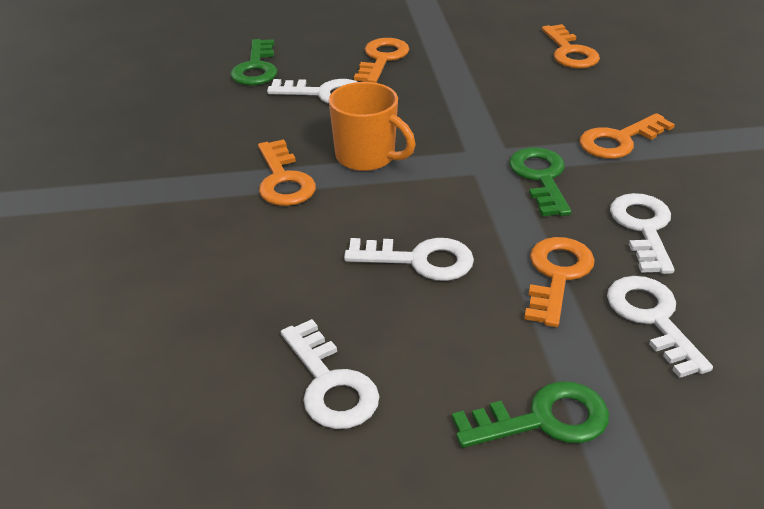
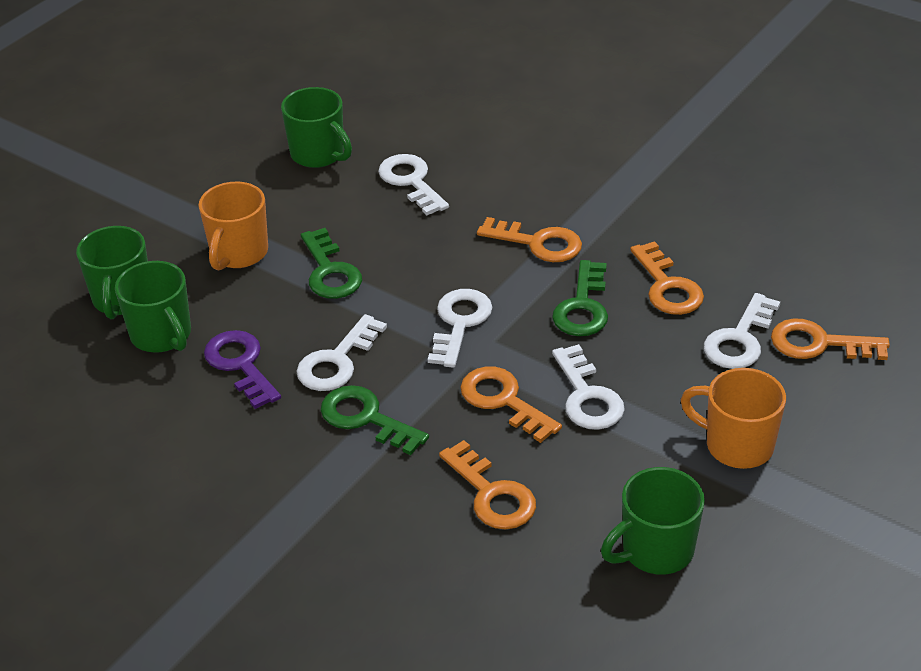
green mug: 0 -> 4
orange mug: 1 -> 2
purple key: 0 -> 1

